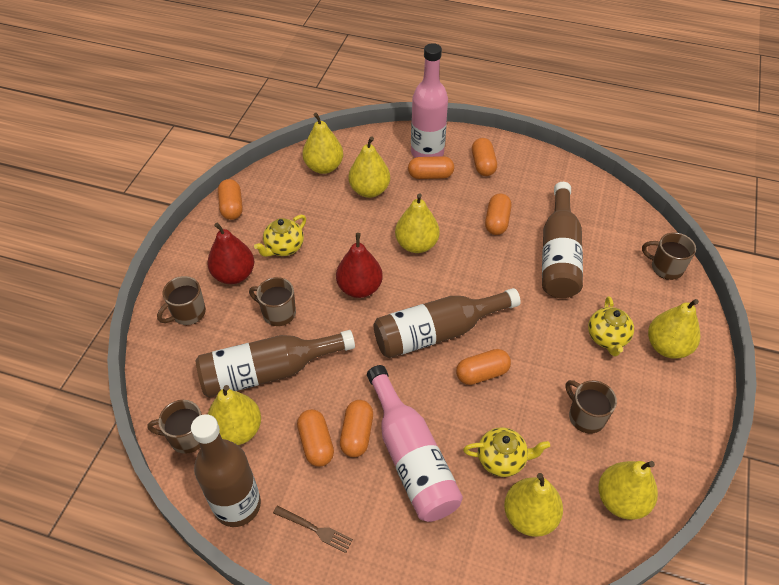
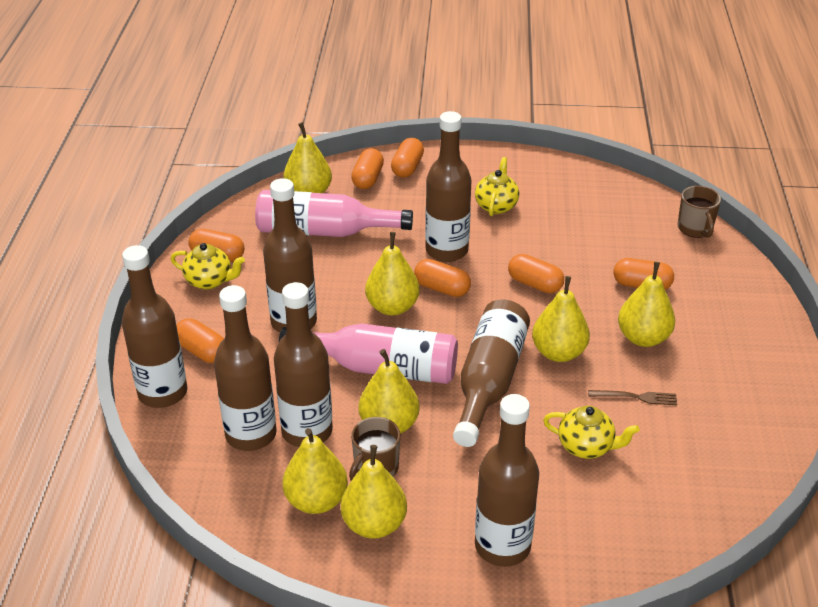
brown bottle: 4 -> 7
brown mug: 5 -> 2
red pear: 2 -> 0

